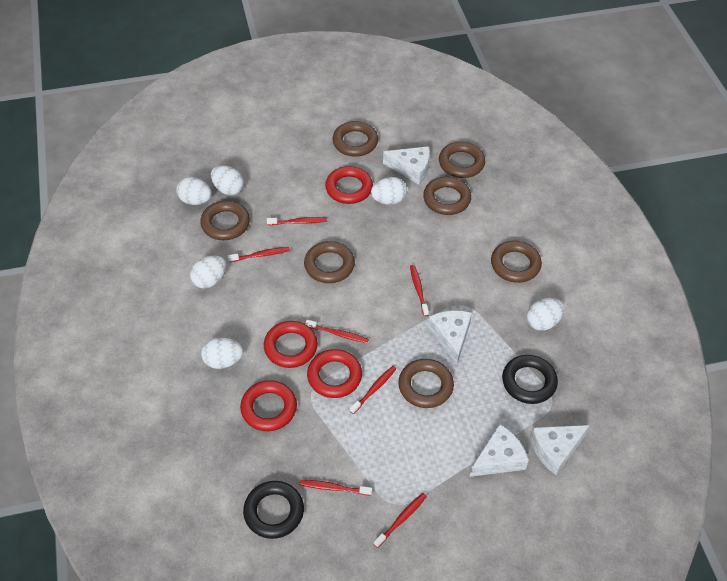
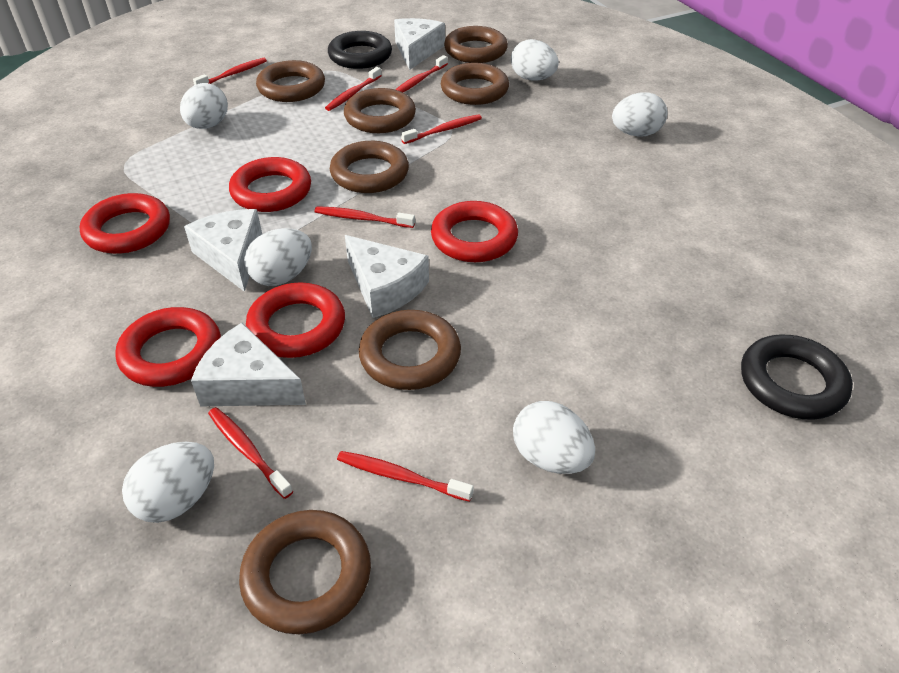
red ring: 4 -> 5

